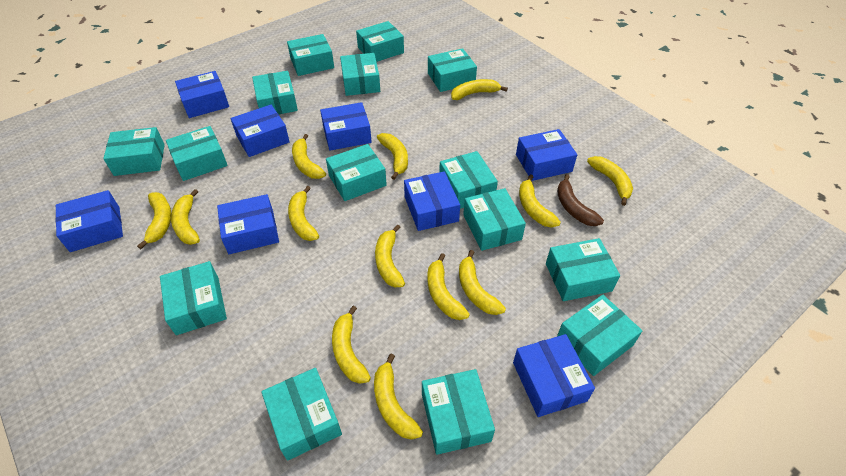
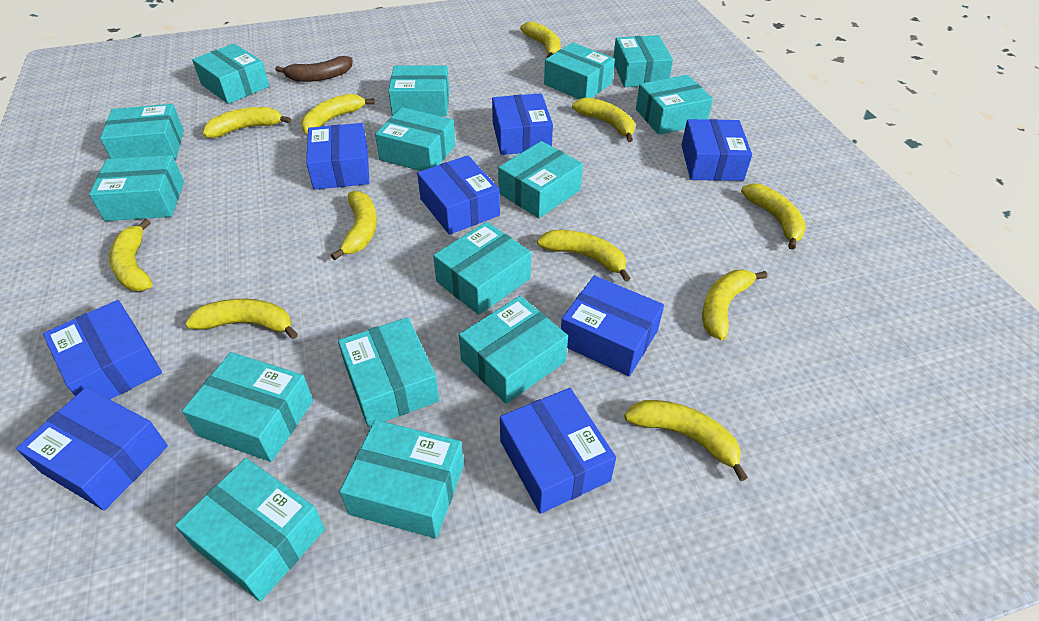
yellow banana: 13 -> 11

